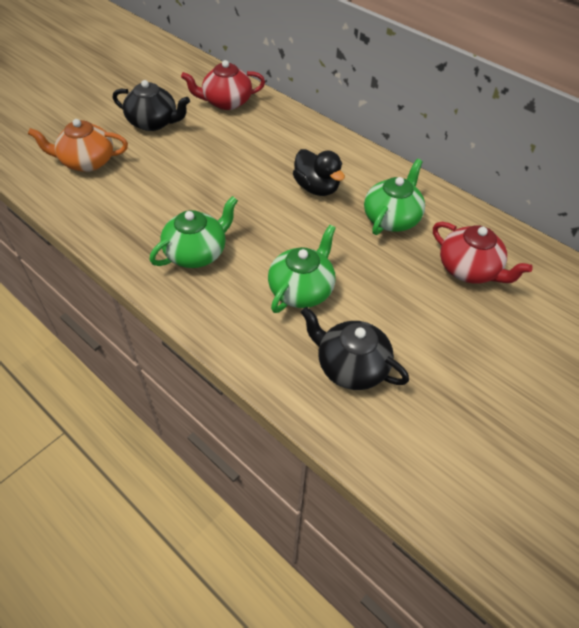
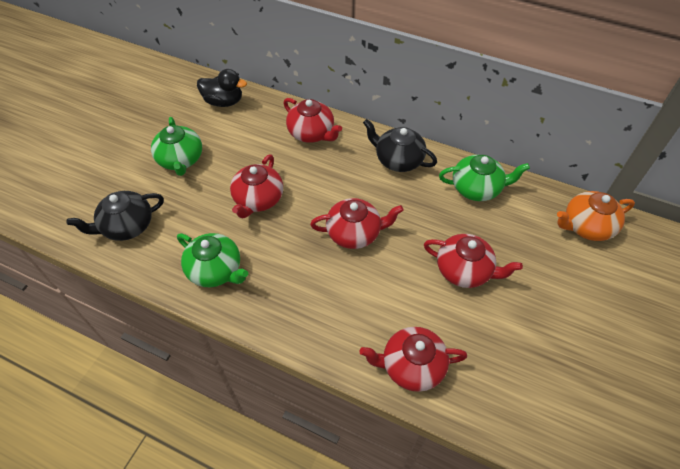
red teapot: 2 -> 5

